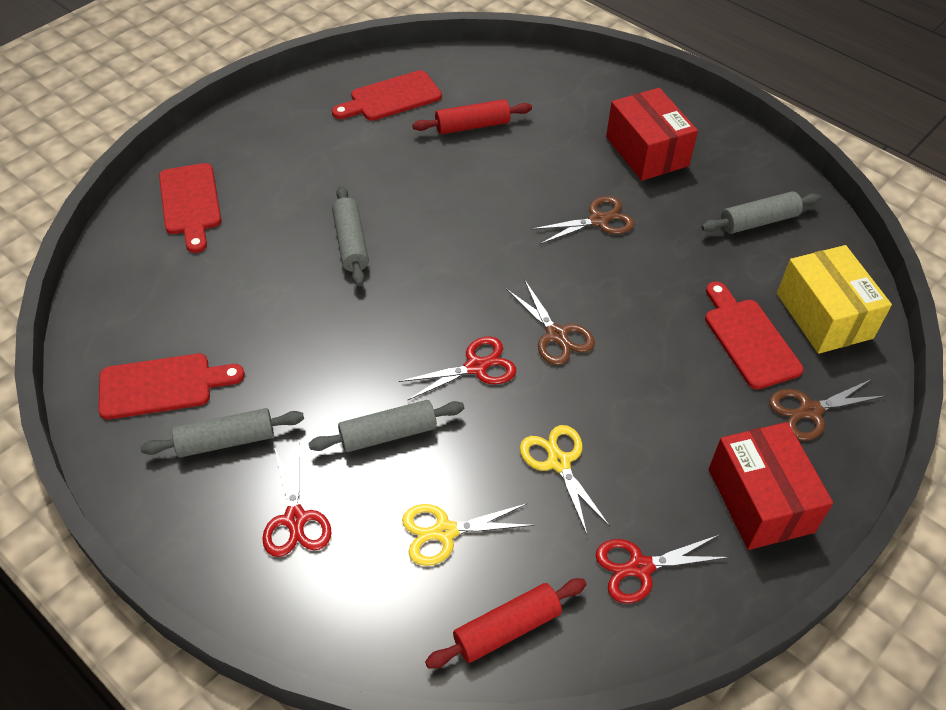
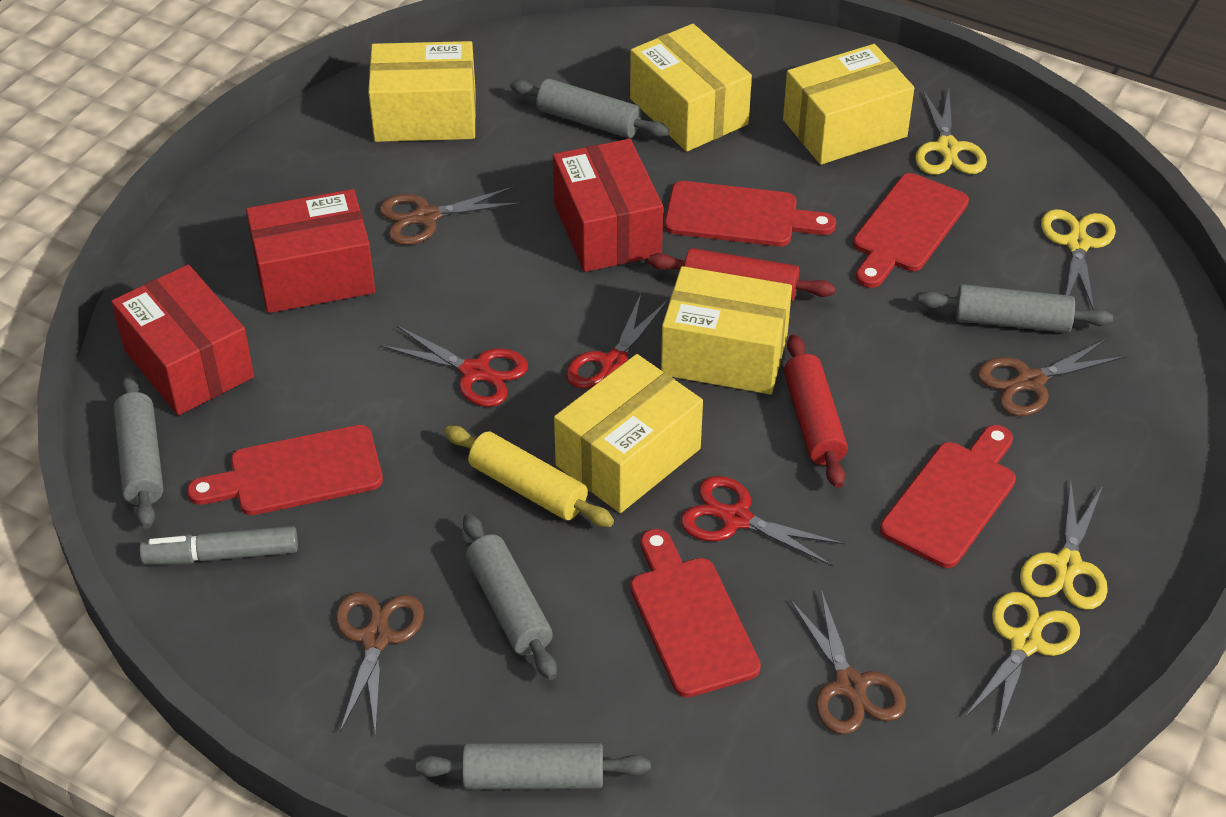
brown scissors: 3 -> 4
grey marker: 0 -> 1
grey rolling pin: 4 -> 5
red box: 2 -> 3
red cutting board: 4 -> 5
yellow box: 1 -> 5
yellow rolling pin: 0 -> 1
yellow scissors: 2 -> 4

